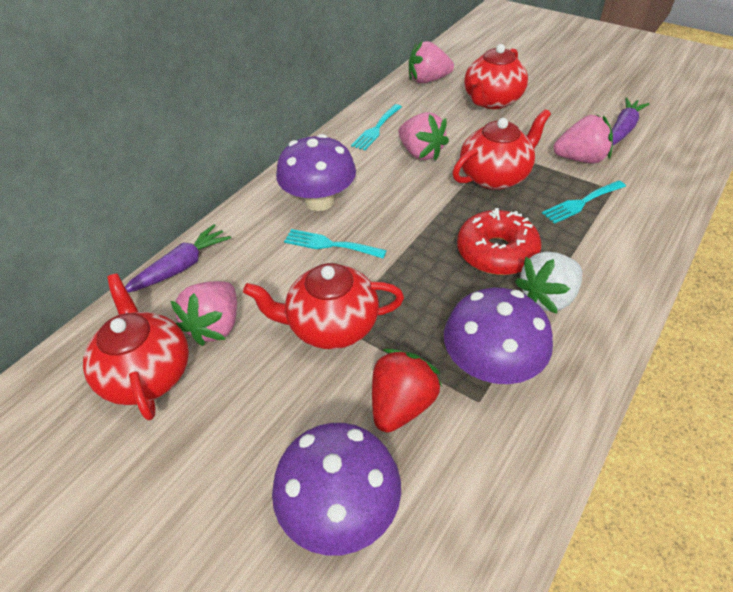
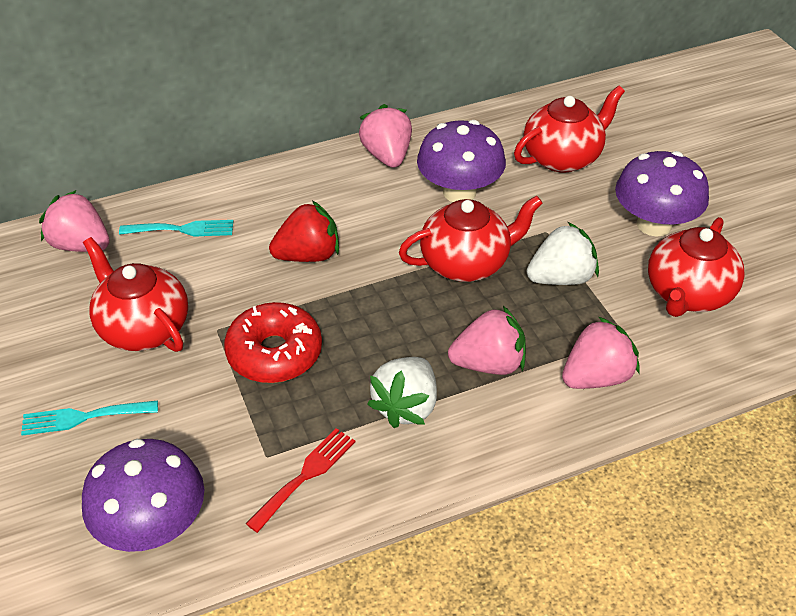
purple carrot: 2 -> 0
red fork: 0 -> 1
turquoise fork: 3 -> 2
white strawberry: 1 -> 2

